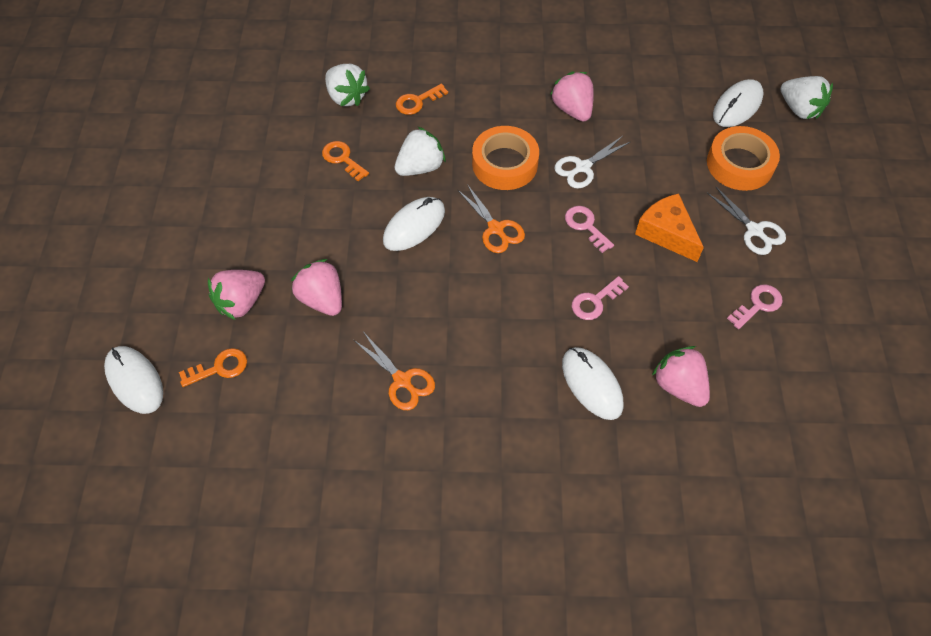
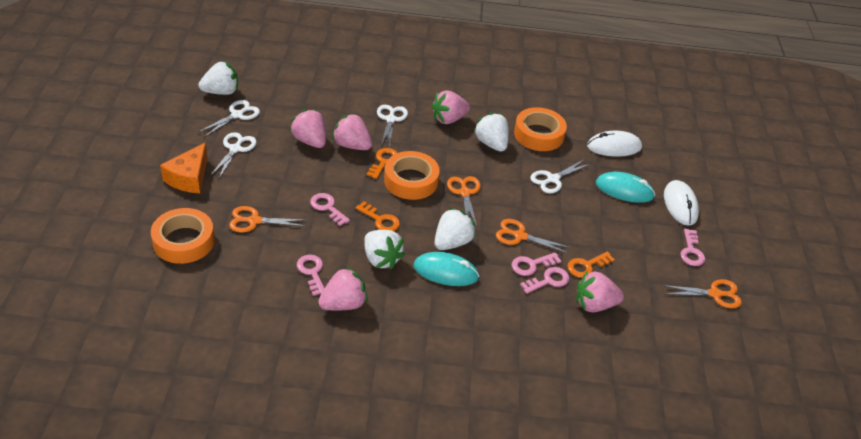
orange scissors: 2 -> 4
orange tape: 2 -> 3
pink key: 3 -> 5
pink strawberry: 4 -> 5
turquoise mouse: 0 -> 2
white mouse: 4 -> 2
white scissors: 2 -> 4
white strawberry: 3 -> 4

